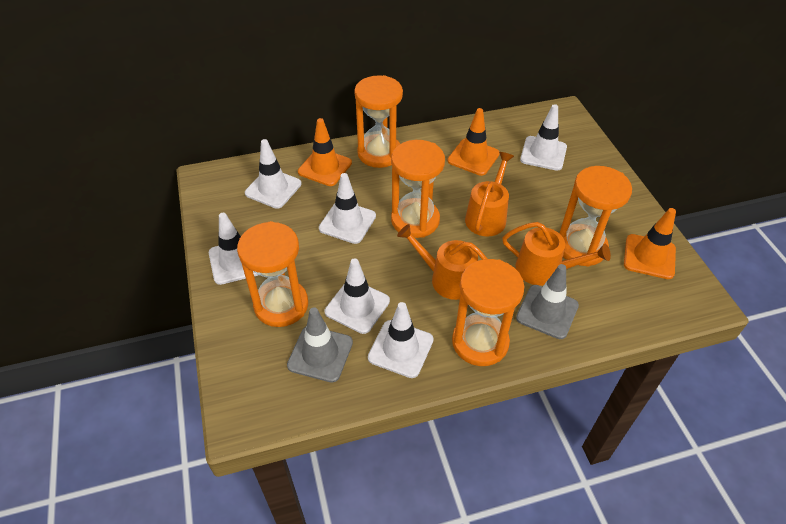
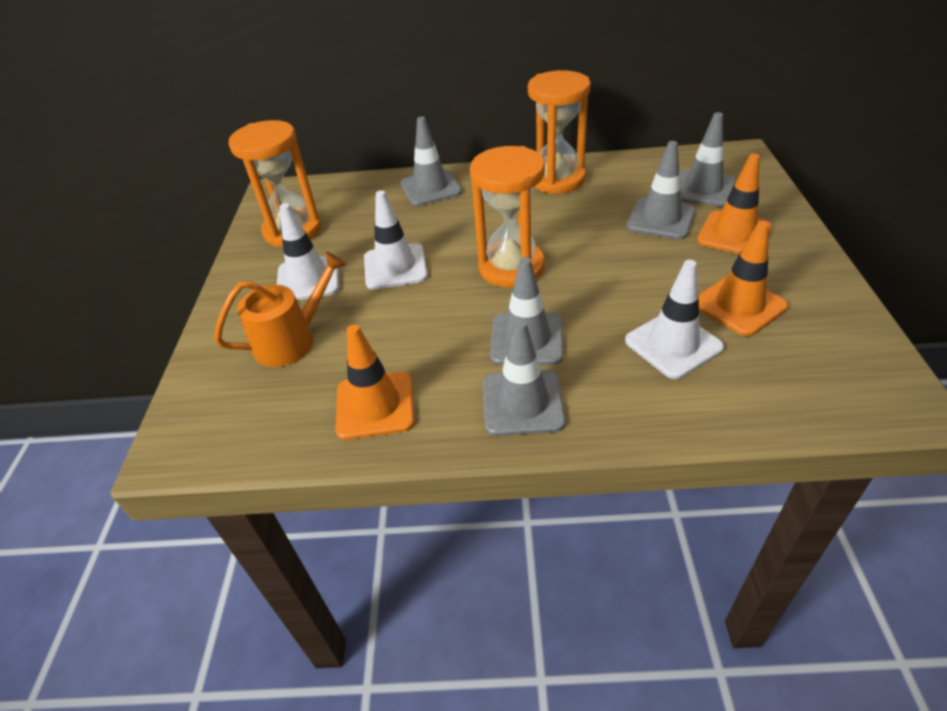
grey traffic cone: 2 -> 5
orange hourglass: 5 -> 3
orange watering can: 3 -> 1
white traffic cone: 6 -> 3

